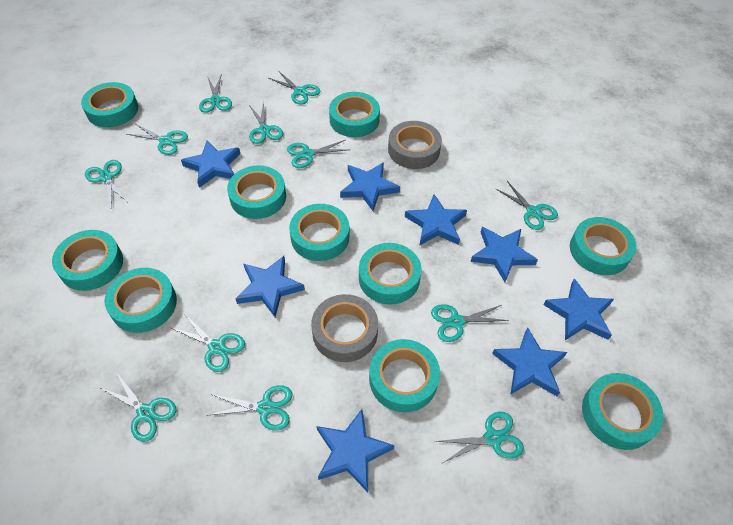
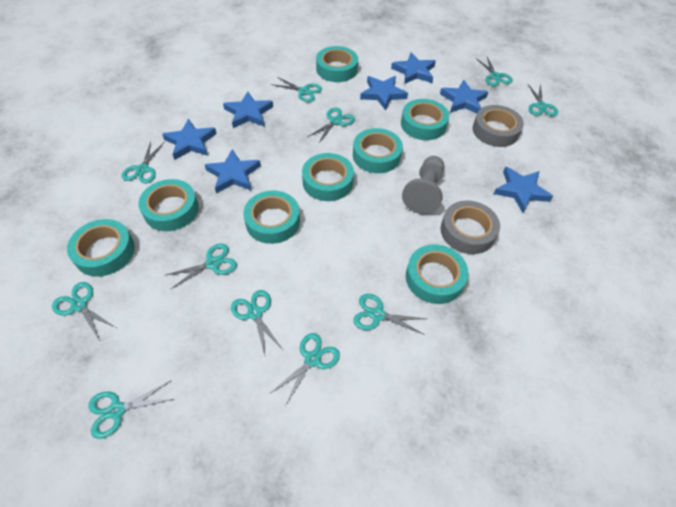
blue star: 8 -> 7
grey pawn: 0 -> 1
turquoise scissors: 12 -> 11
turquoise tape: 10 -> 8

